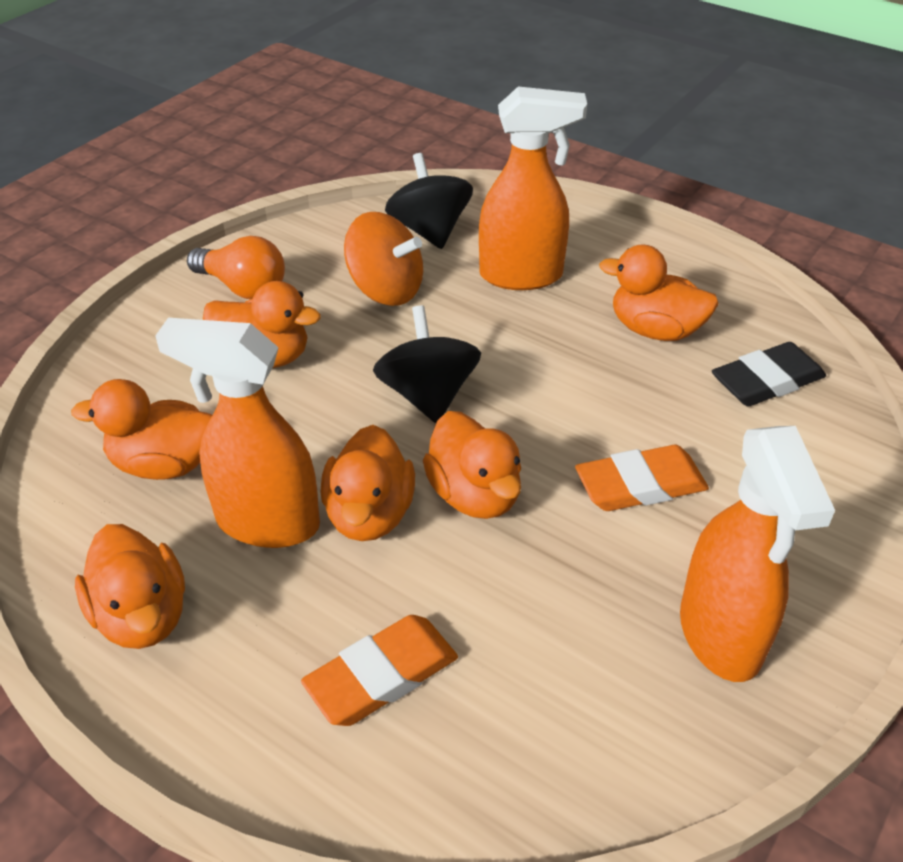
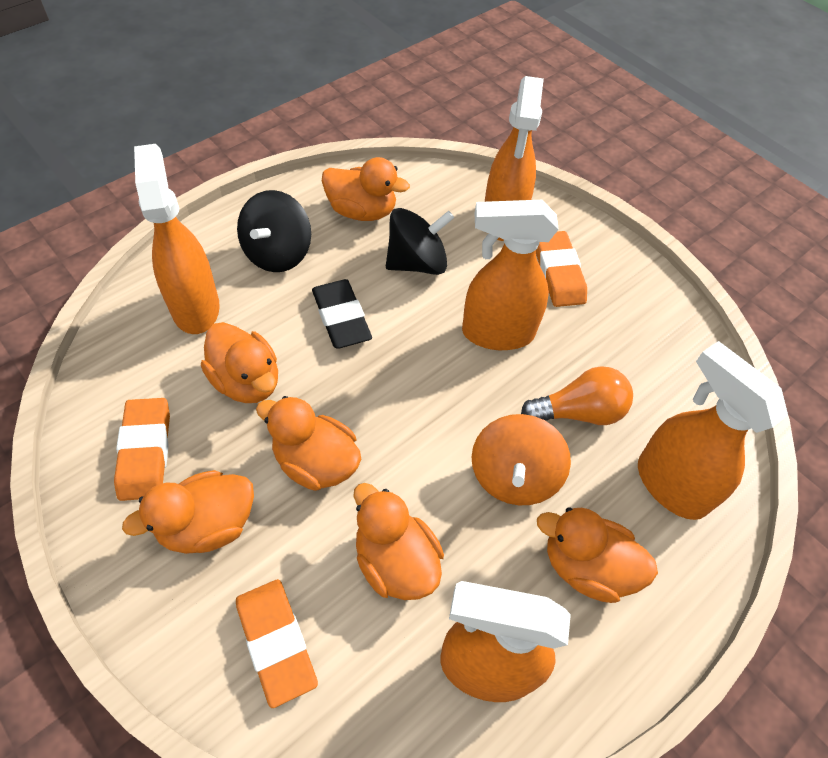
orange eraser: 2 -> 3
orange spray bottle: 3 -> 5

